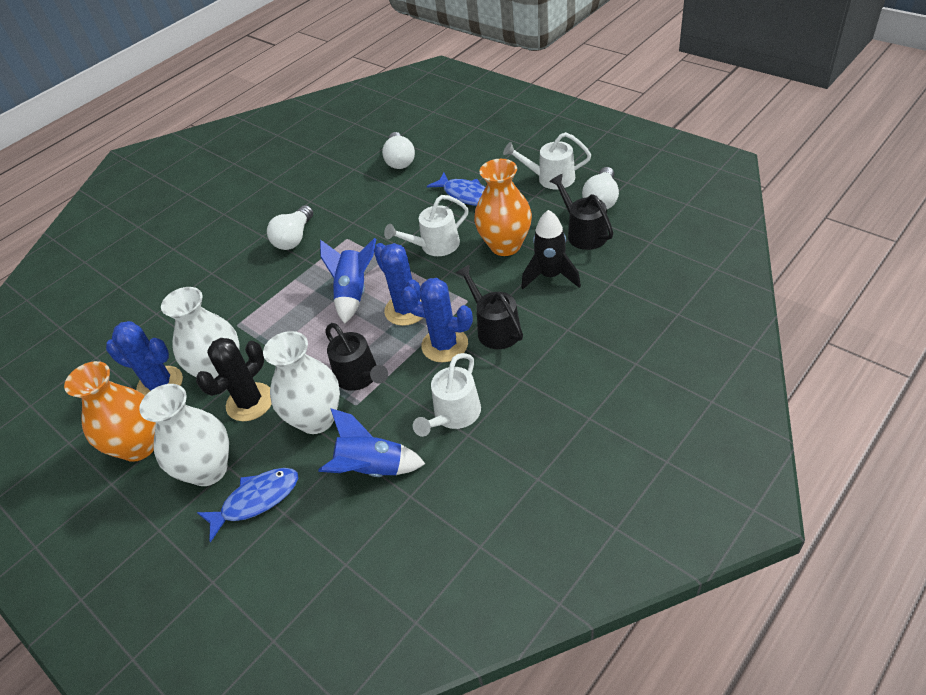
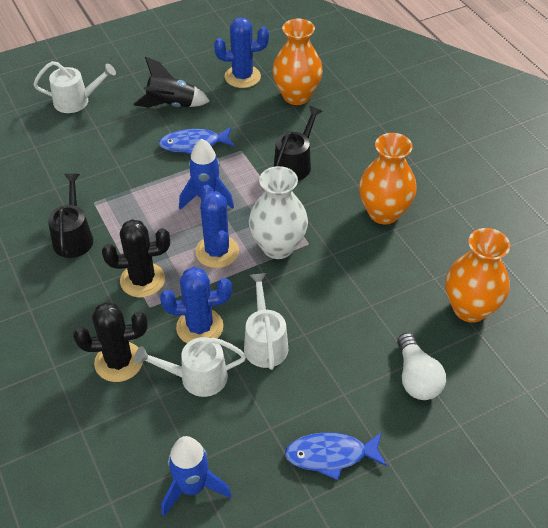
black cactus: 1 -> 2
black watering can: 3 -> 2
orange vase: 2 -> 3
white light bulb: 3 -> 1
white vase: 3 -> 1

